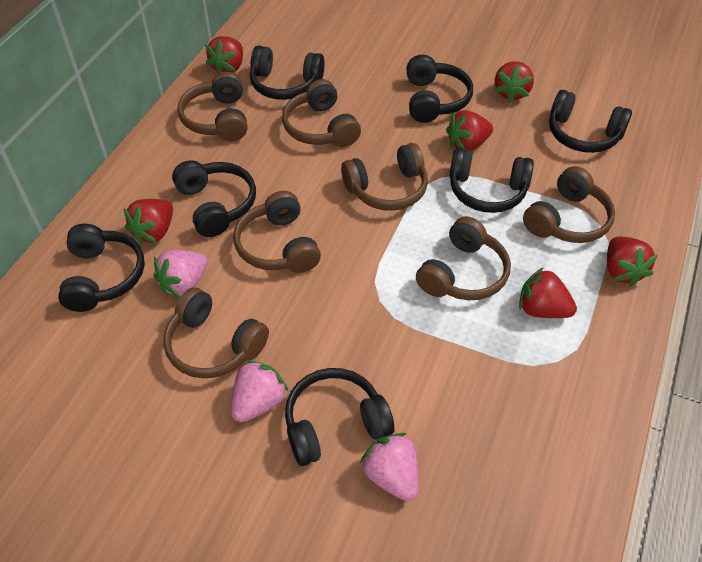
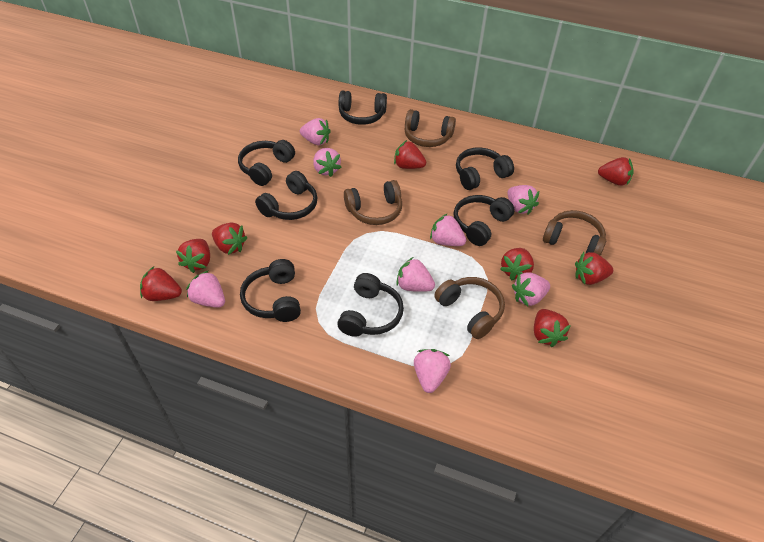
brown headphones: 7 -> 4
pink strawberry: 3 -> 8
red strawberry: 6 -> 8

